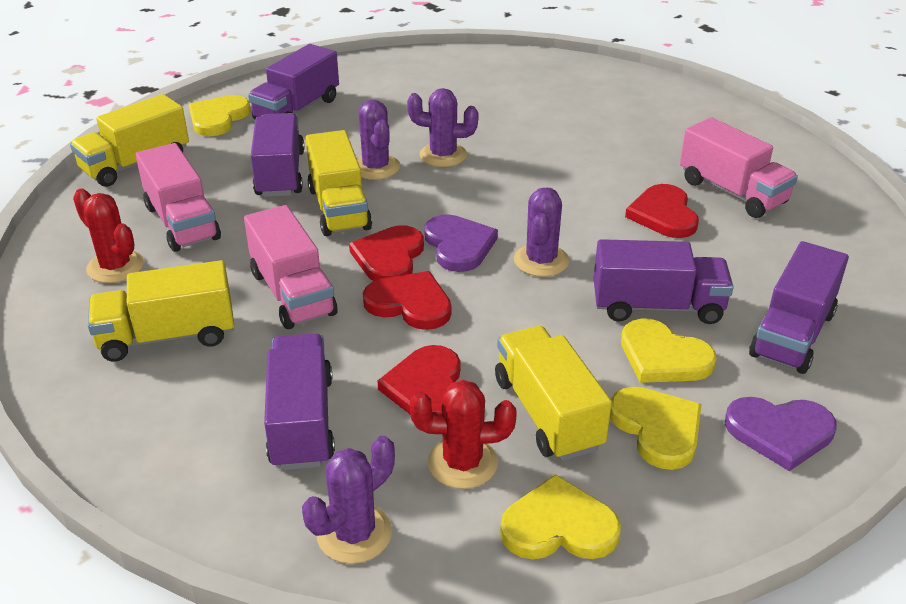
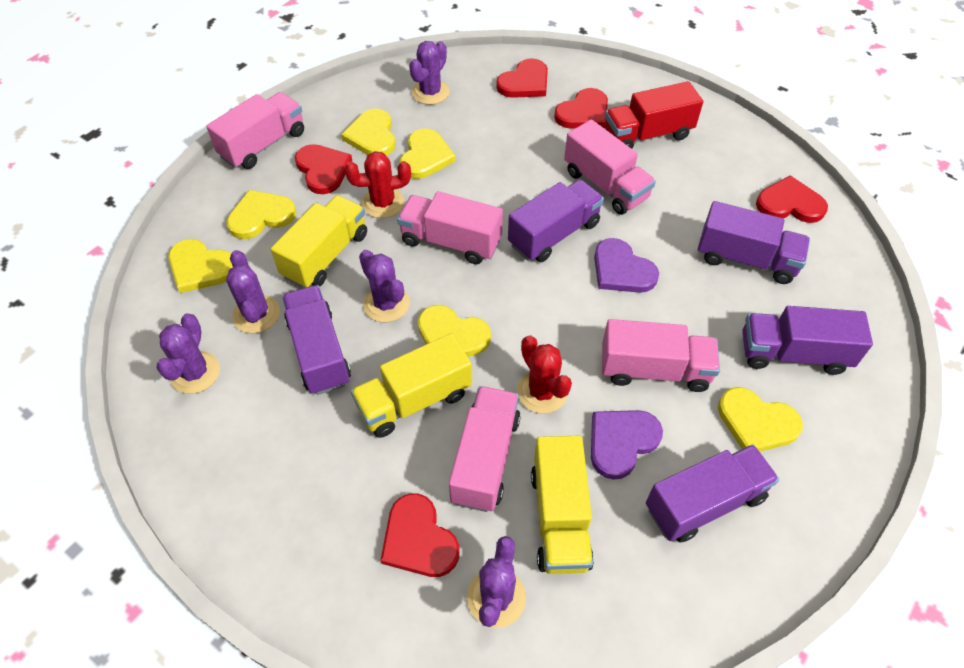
pink truck: 3 -> 5
purple cactus: 4 -> 5
red heart: 4 -> 5
red truck: 0 -> 1
yellow heart: 4 -> 6
yellow truck: 4 -> 3

